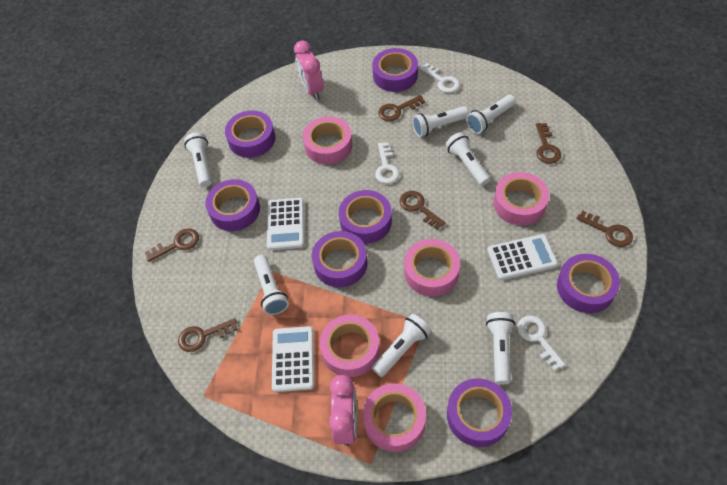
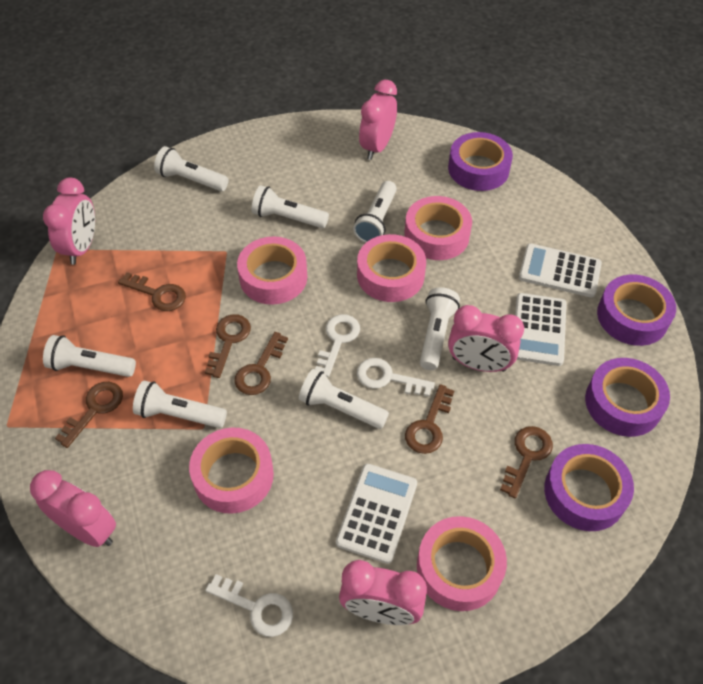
pink clock: 2 -> 5
purple tape: 7 -> 4

